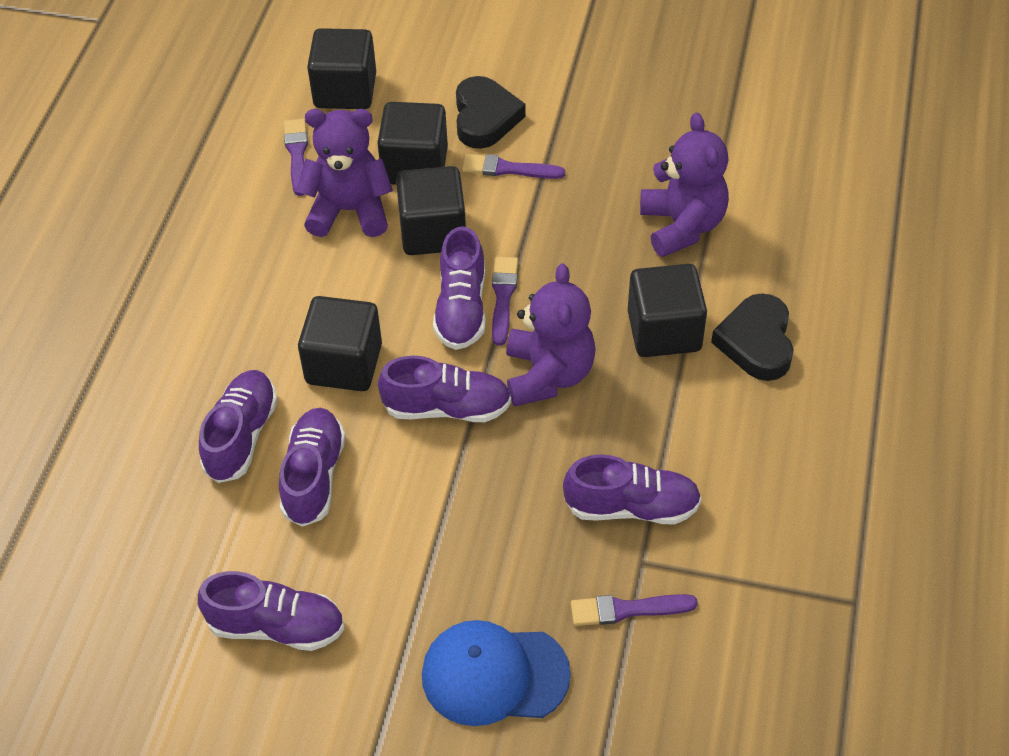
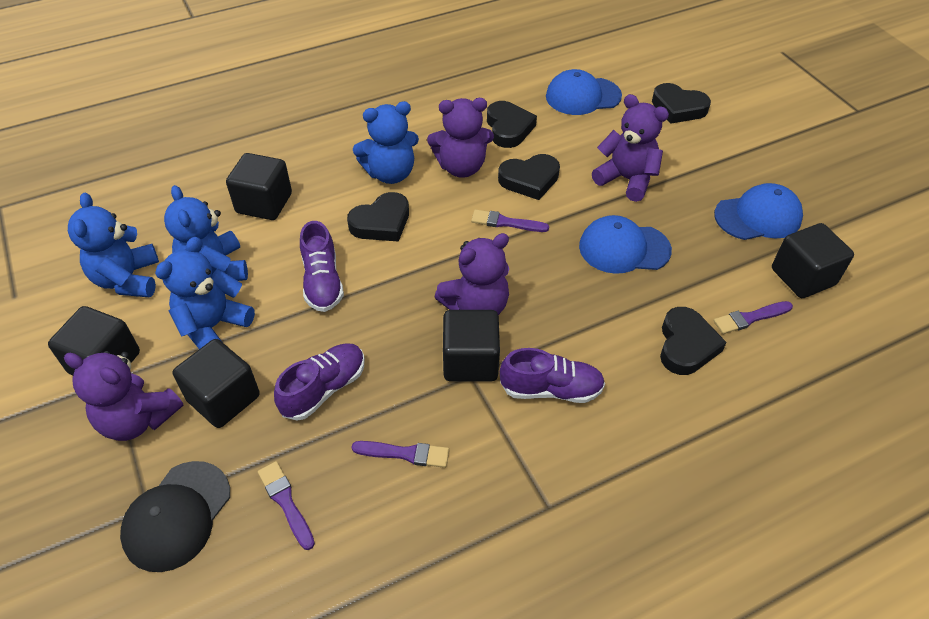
black cap: 0 -> 1
black heart: 2 -> 5
blue cap: 1 -> 3
blue teddy bear: 0 -> 4
purple shoe: 6 -> 3
purple teddy bear: 3 -> 4

